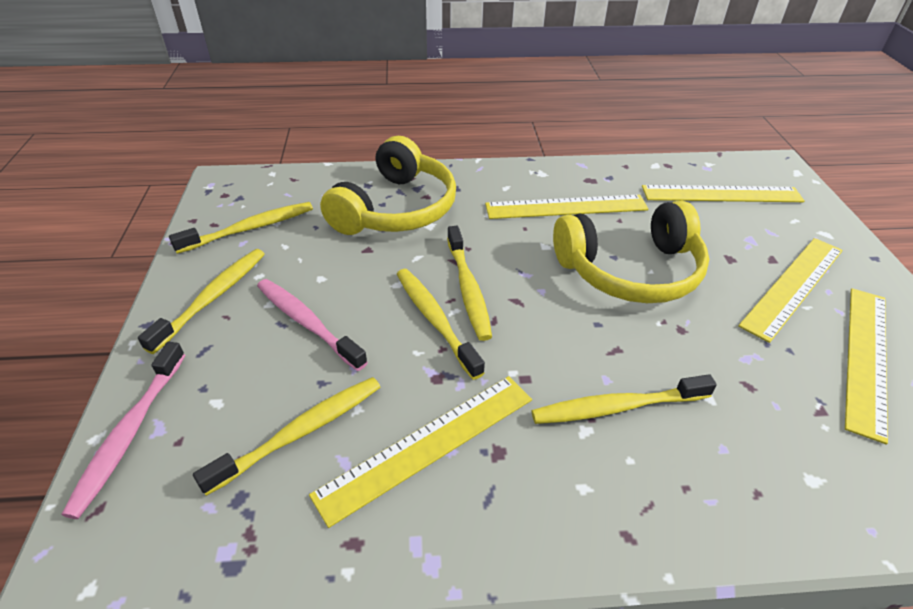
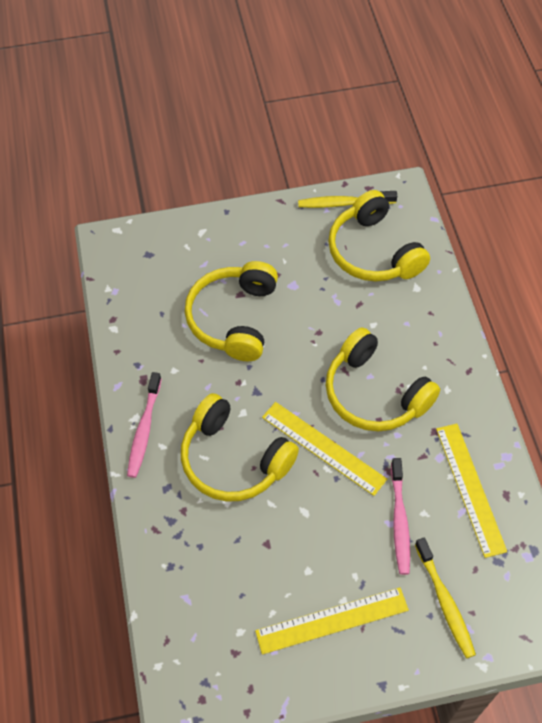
yellow headphones: 2 -> 4
yellow ruler: 5 -> 3
yellow toothbrush: 6 -> 2

